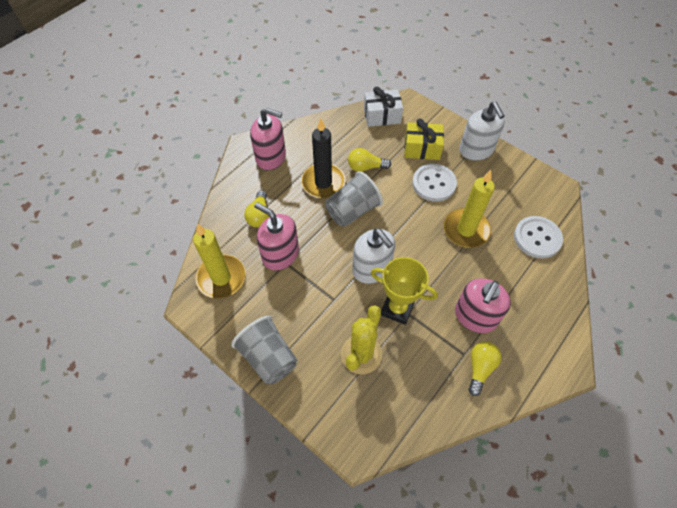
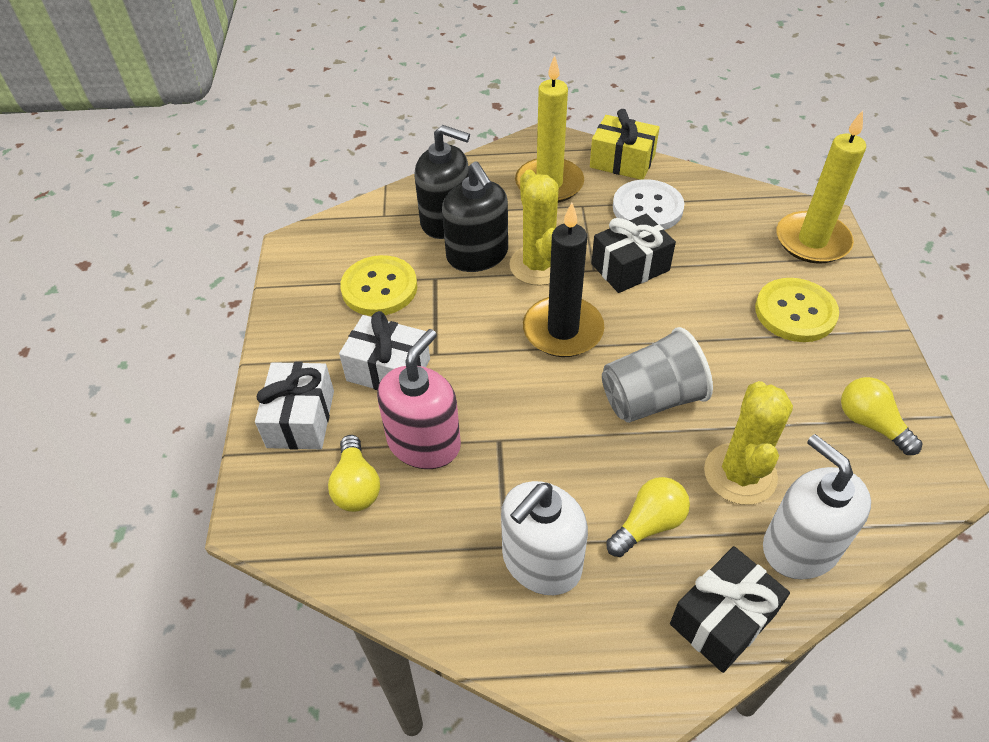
black gift: 0 -> 2
black soap dispenser: 0 -> 2
grey cup: 2 -> 1
pink soap dispenser: 3 -> 1
white button: 2 -> 1
white gift: 1 -> 2
yellow button: 0 -> 2
yellow cactus: 1 -> 2
yellow trophy: 1 -> 0

